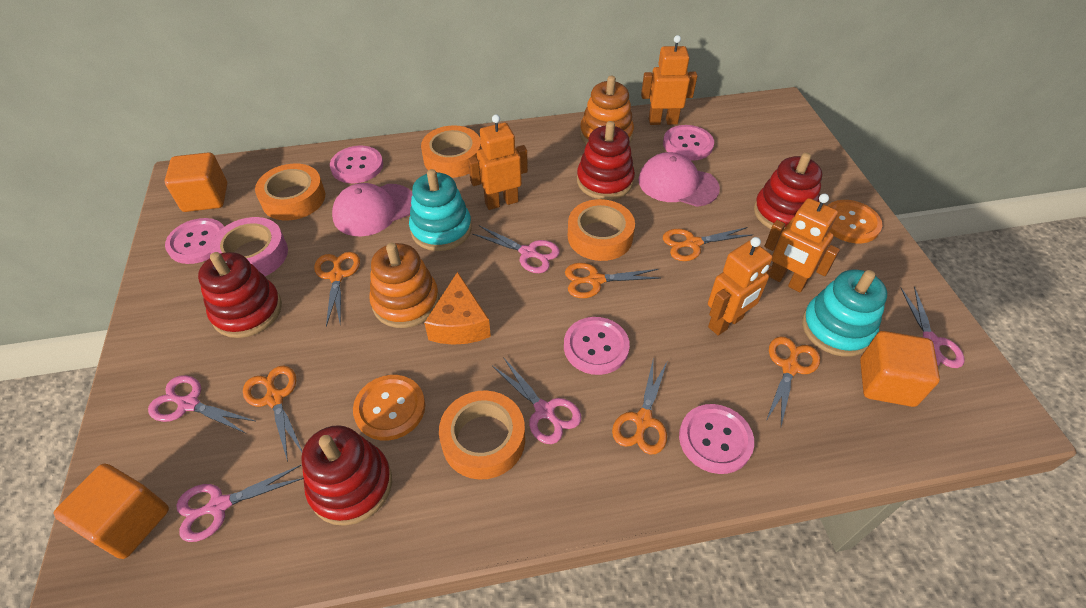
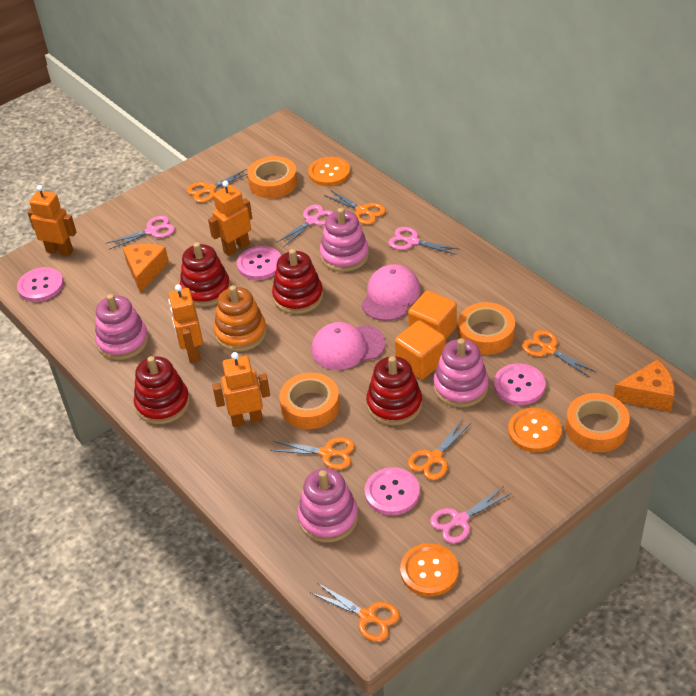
orange button: 2 -> 3
orange cheese: 1 -> 2
orange cube: 3 -> 2
orange stacking toy: 2 -> 1
pink button: 5 -> 4
pink scissors: 5 -> 4
pink stacking toy: 0 -> 4
pink tape: 1 -> 0
turquoise stacking toy: 2 -> 0

